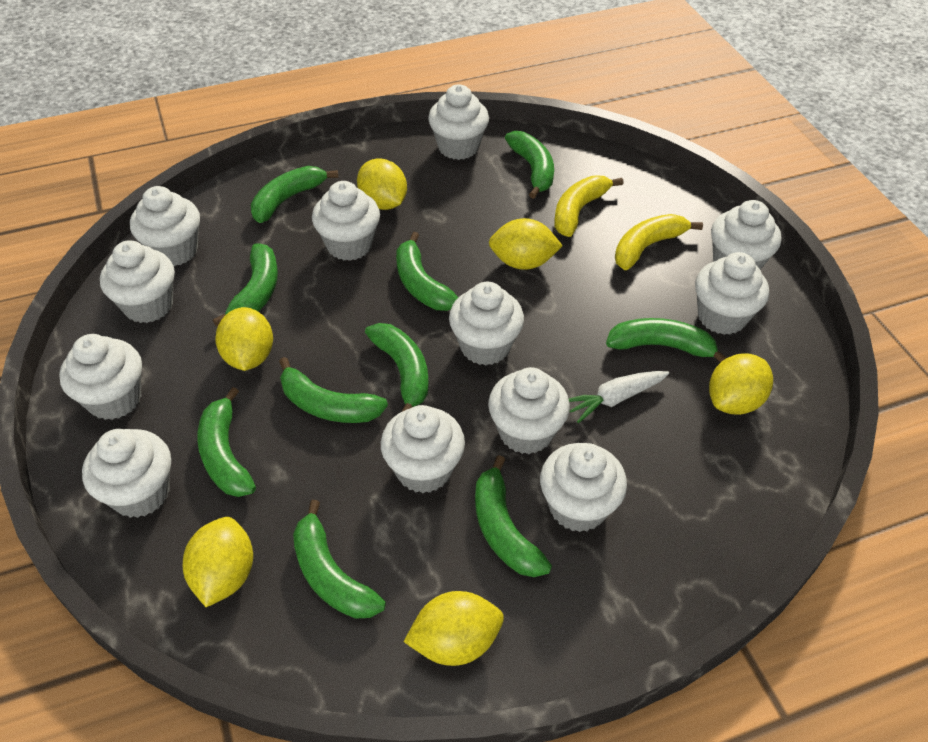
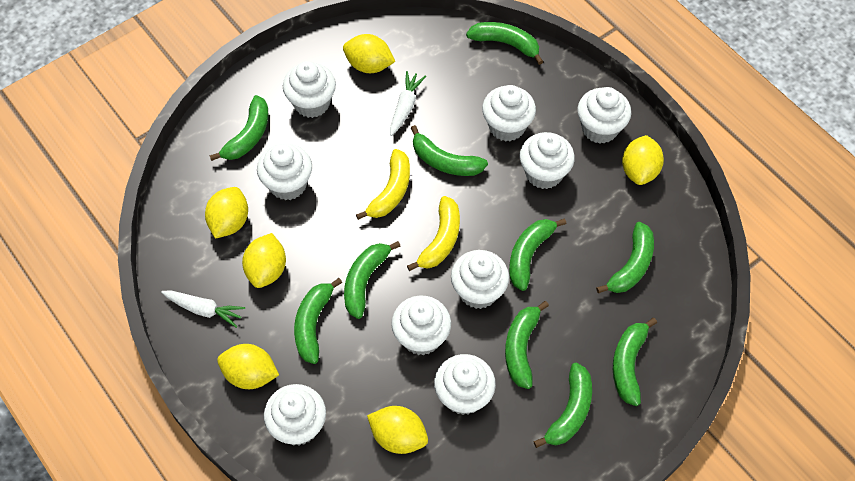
white carrot: 1 -> 2
white cupcake: 12 -> 9

